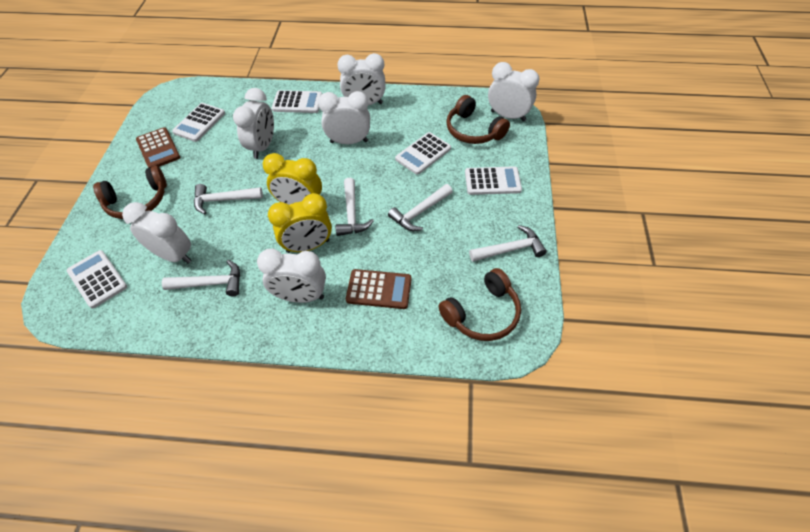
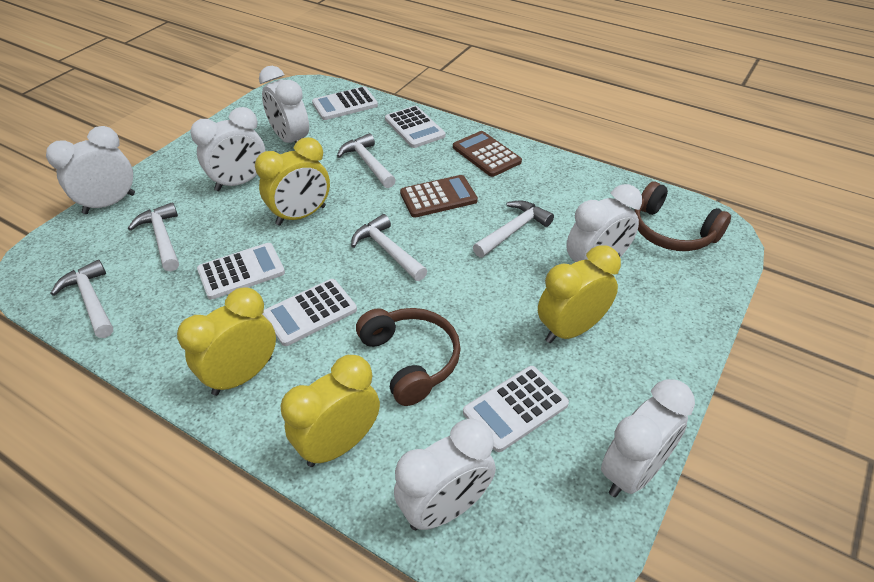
brown headphones: 3 -> 2
yellow clock: 2 -> 4

